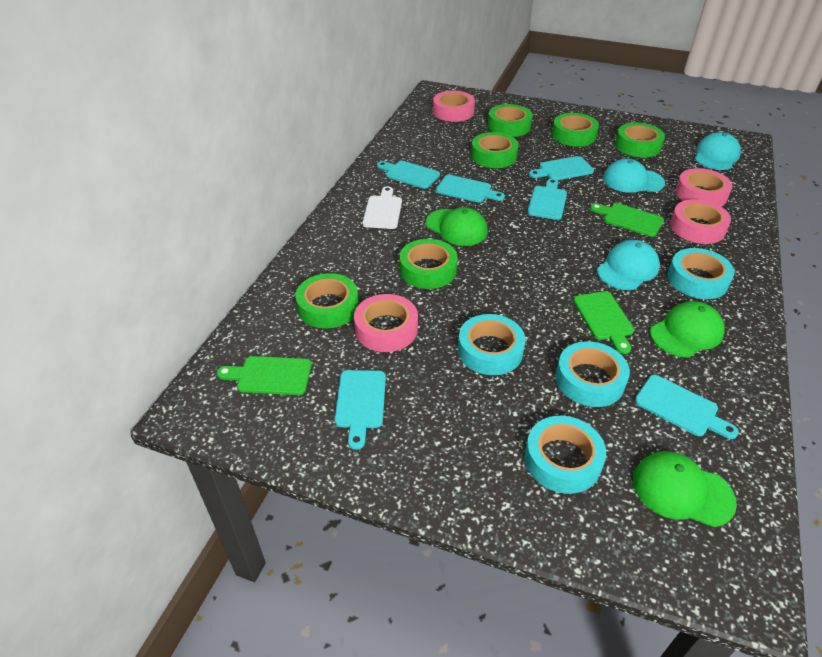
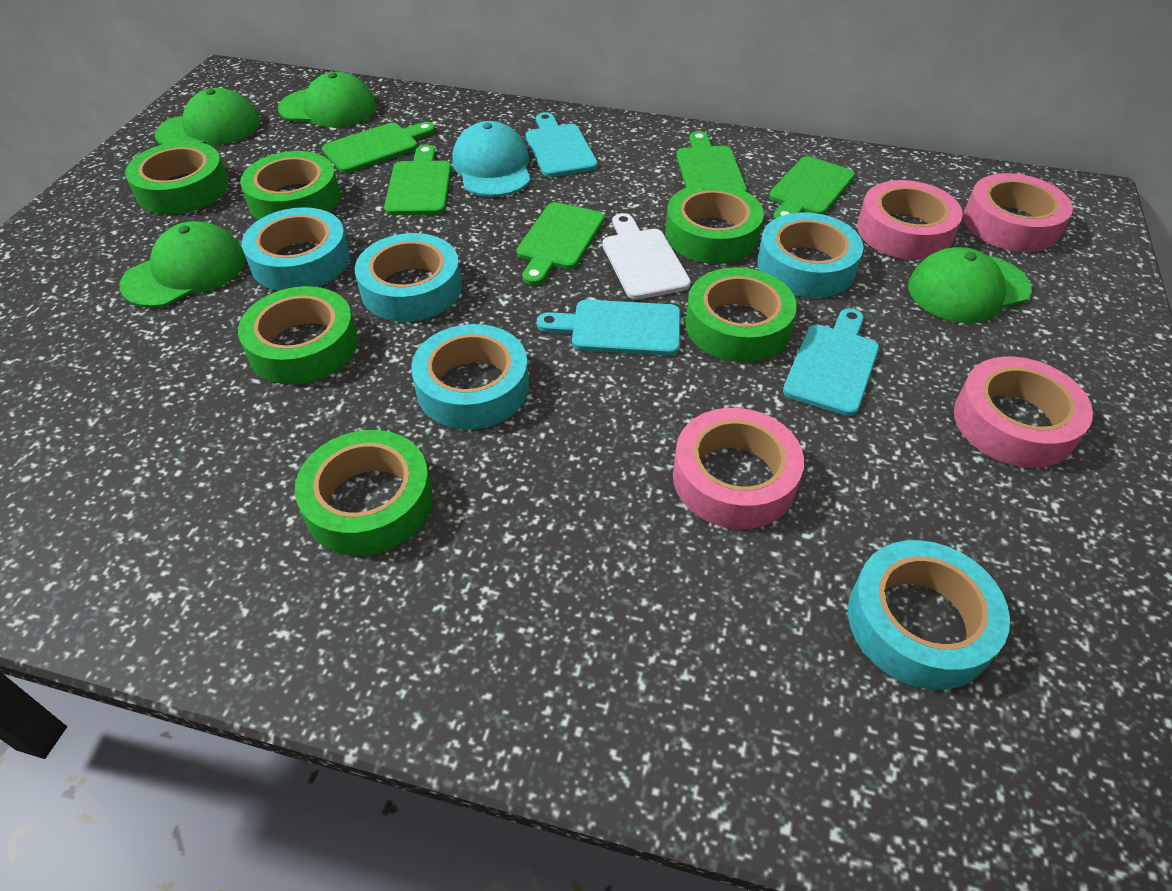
green cap: 3 -> 4
green cutting board: 3 -> 5
turquoise cap: 3 -> 1
turquoise cutting board: 6 -> 3
turquoise tape: 4 -> 5

